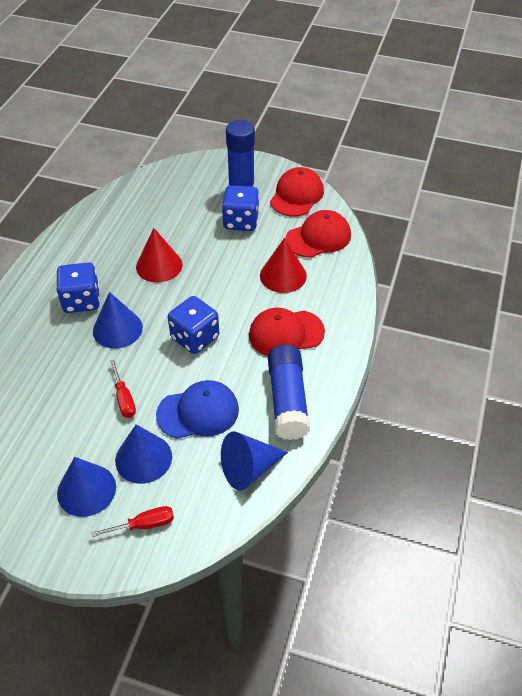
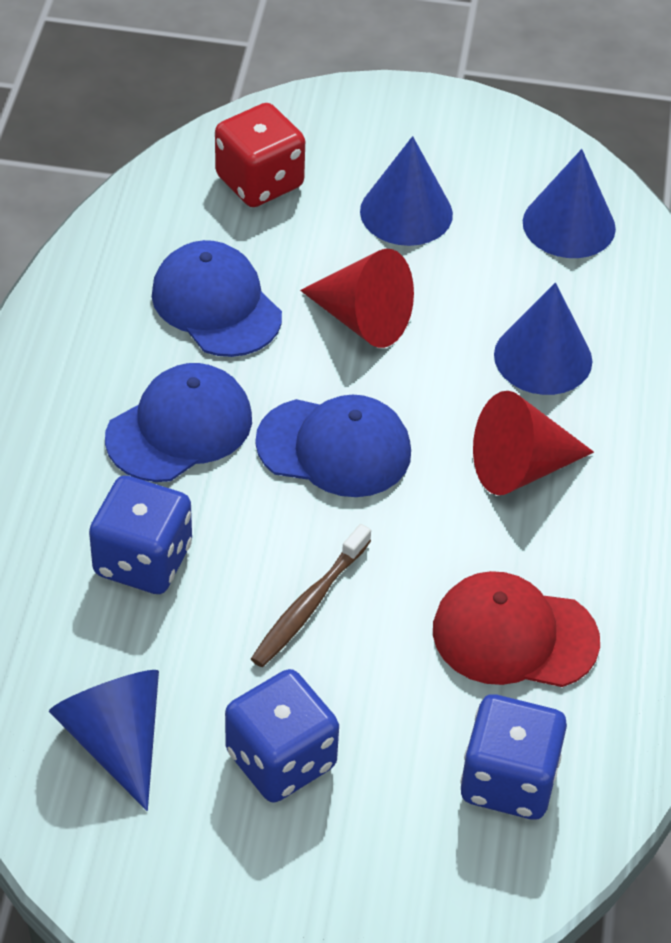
blue cap: 1 -> 3
blue glue stick: 2 -> 0
brown toothbrush: 0 -> 1
red cap: 3 -> 1
red dice: 0 -> 1
red screwdriver: 2 -> 0

